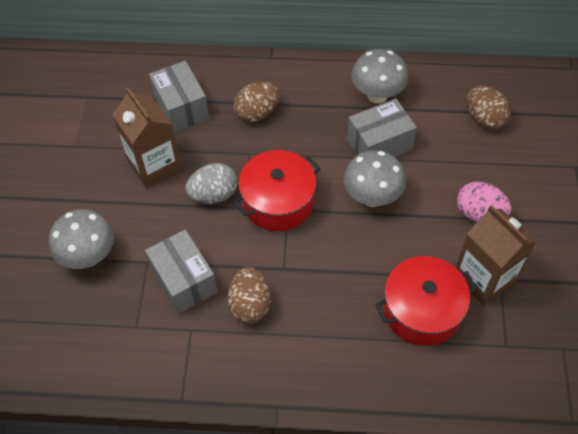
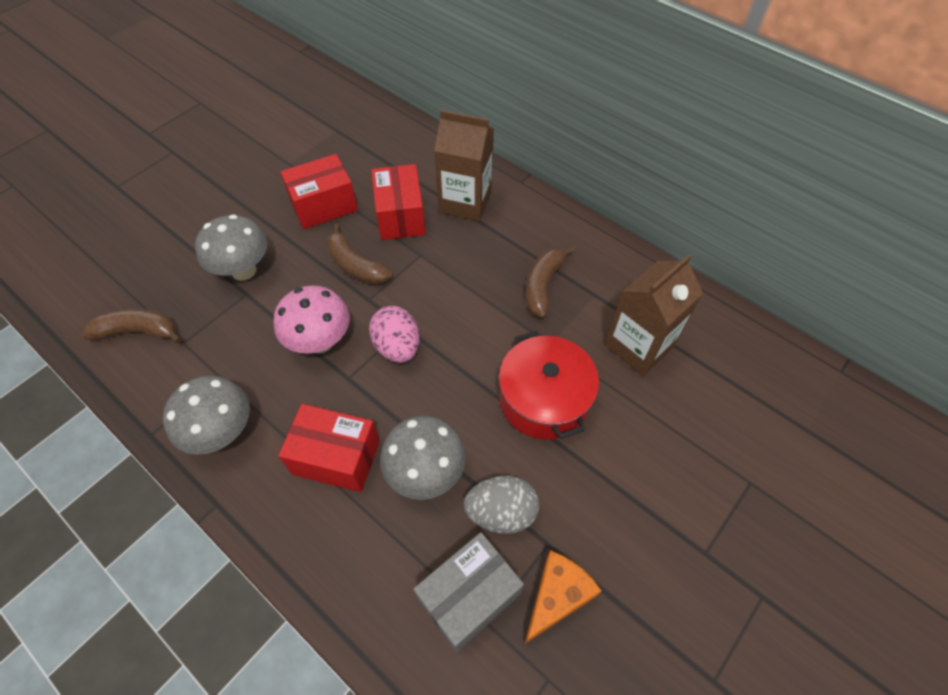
brown banana: 0 -> 3
brown egg: 3 -> 0
grey box: 3 -> 1
orange cheese: 0 -> 1
pink mushroom: 0 -> 1
red box: 0 -> 3
red pot: 2 -> 1

